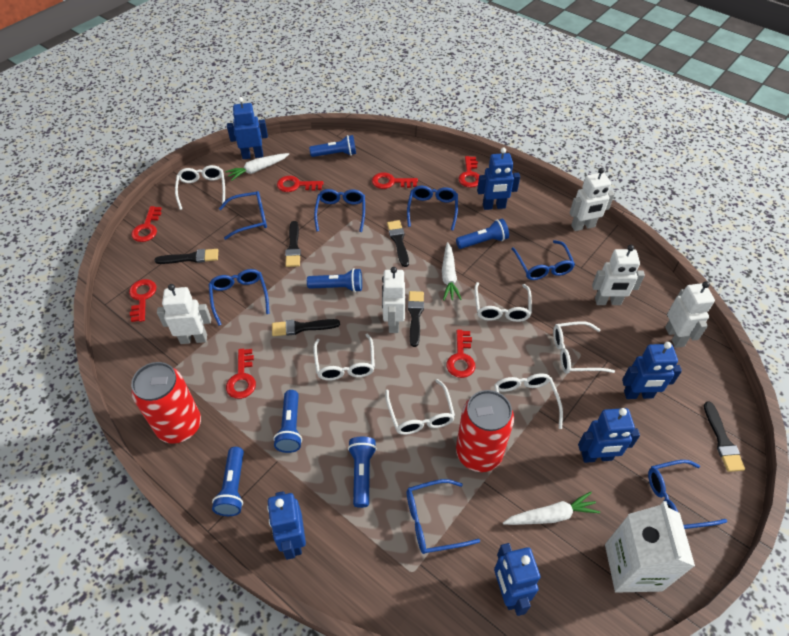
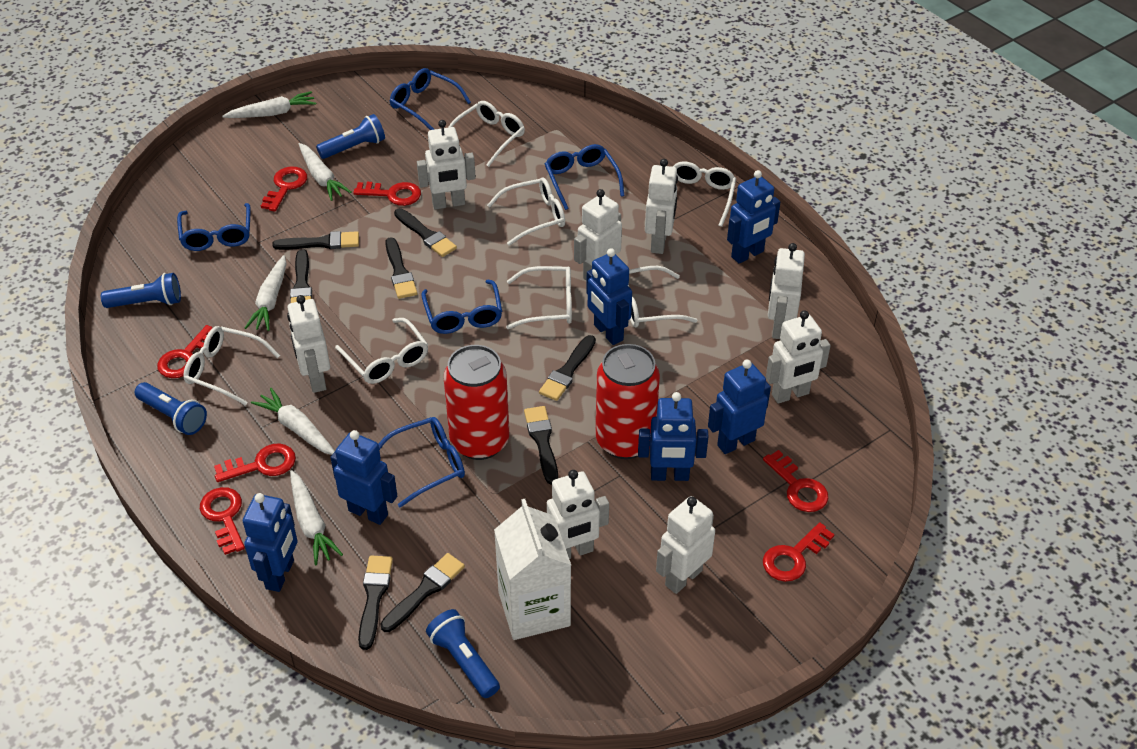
black brush: 6 -> 8
blue flashlight: 6 -> 4
blue glasses: 7 -> 5
white carrot: 3 -> 5
white glasses: 6 -> 7
white robot: 5 -> 8

